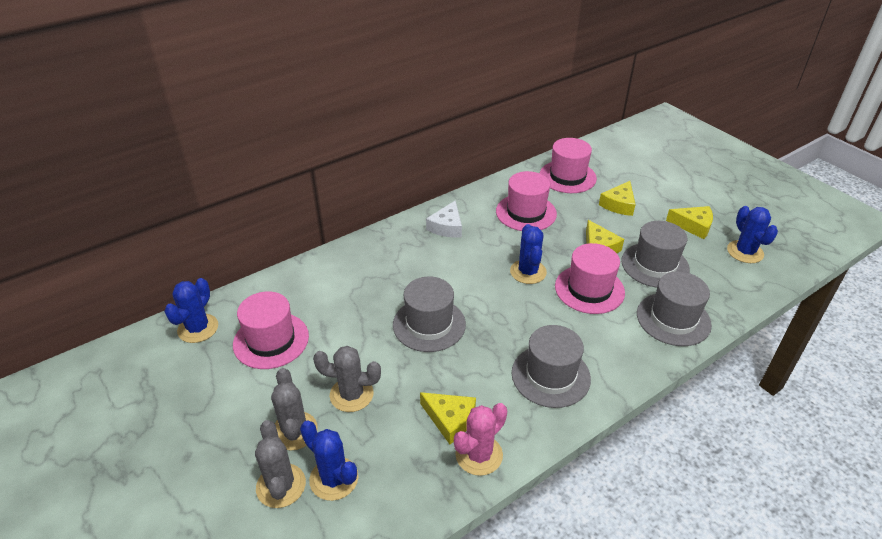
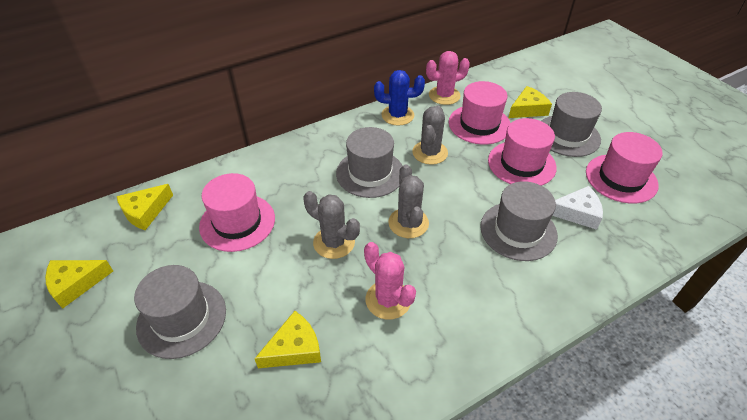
blue cactus: 4 -> 1
pink cactus: 1 -> 2

